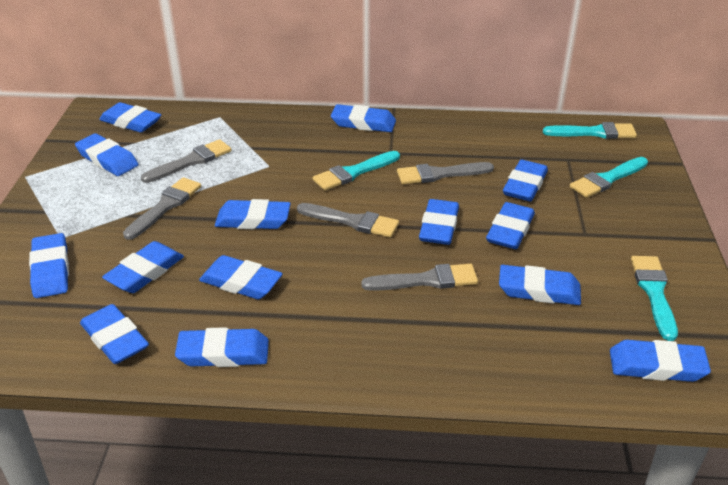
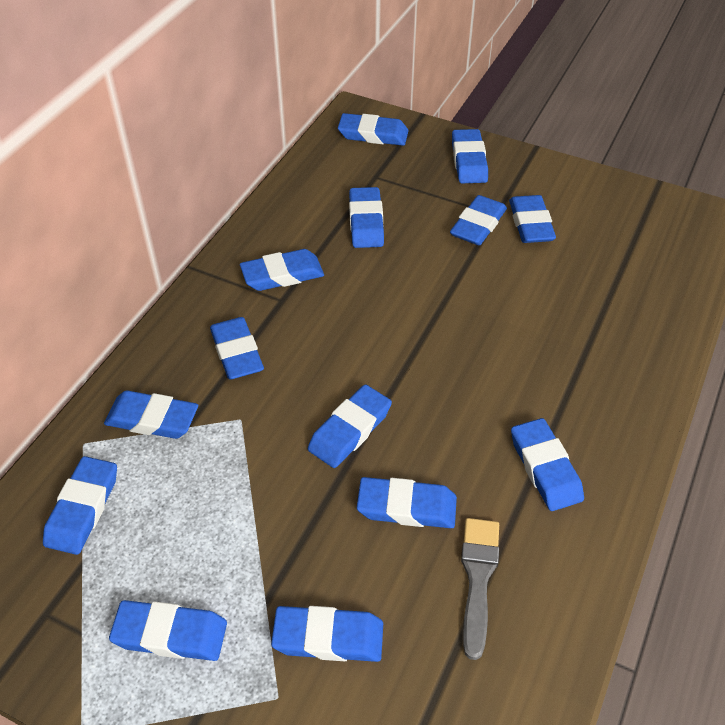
grey brush: 5 -> 1
turquoise brush: 4 -> 0

